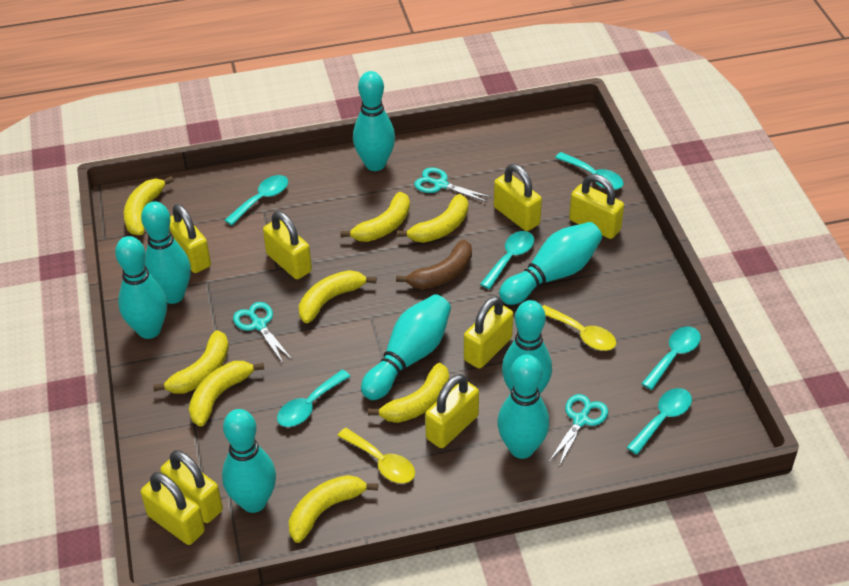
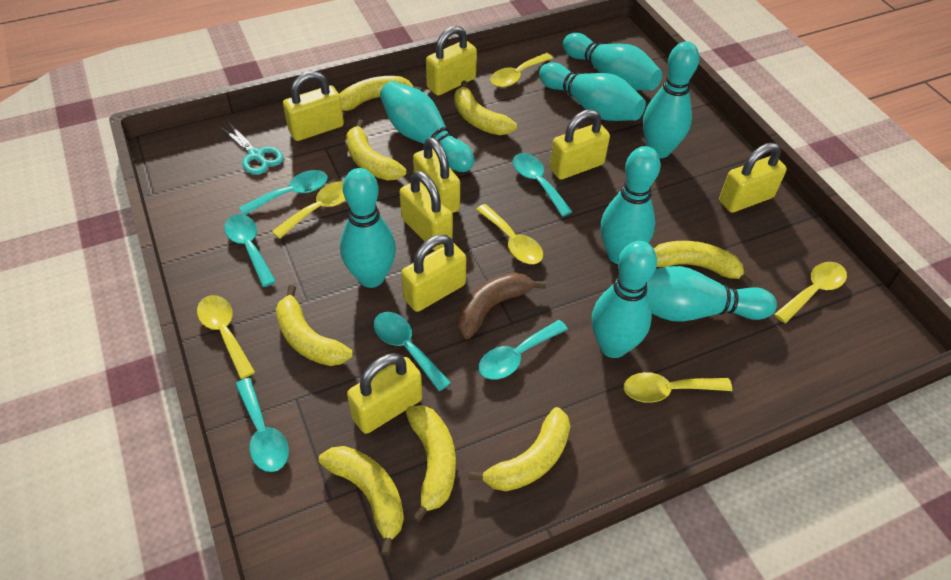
turquoise scissors: 3 -> 1
yellow spoon: 2 -> 6

